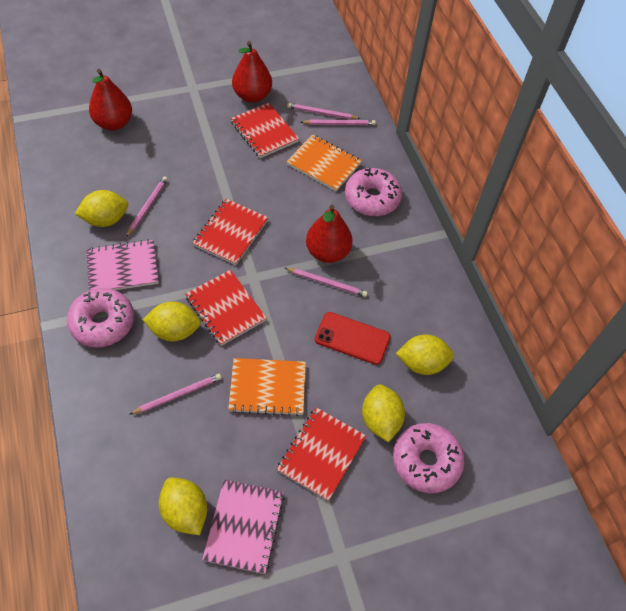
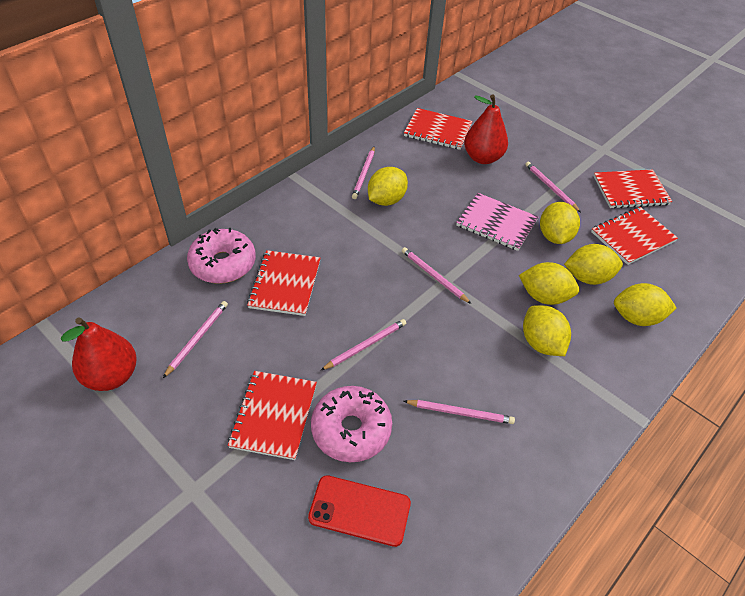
orange notebook: 2 -> 0
pink donut: 3 -> 2
pink notebook: 2 -> 1
pink pencil: 5 -> 6
red notebook: 4 -> 5
red pear: 3 -> 2
yellow lemon: 5 -> 6

